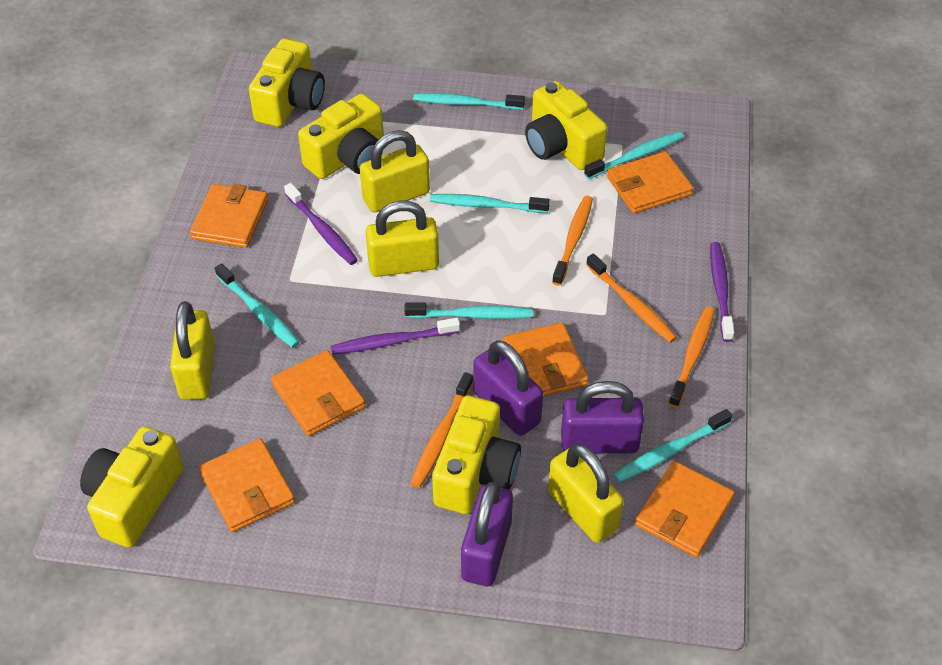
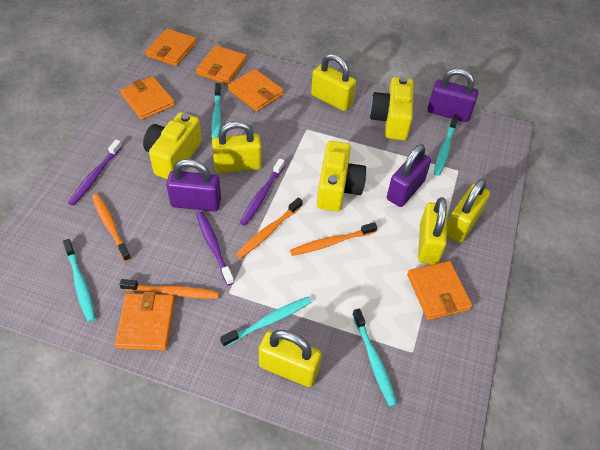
turquoise toothbrush: 6 -> 5
yellow camera: 5 -> 3
yellow padlock: 4 -> 5

